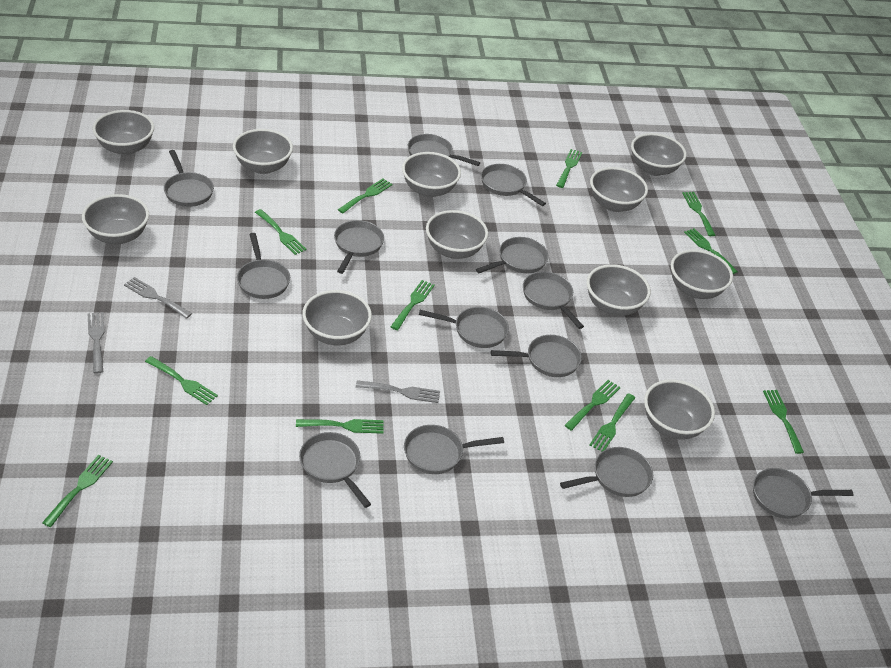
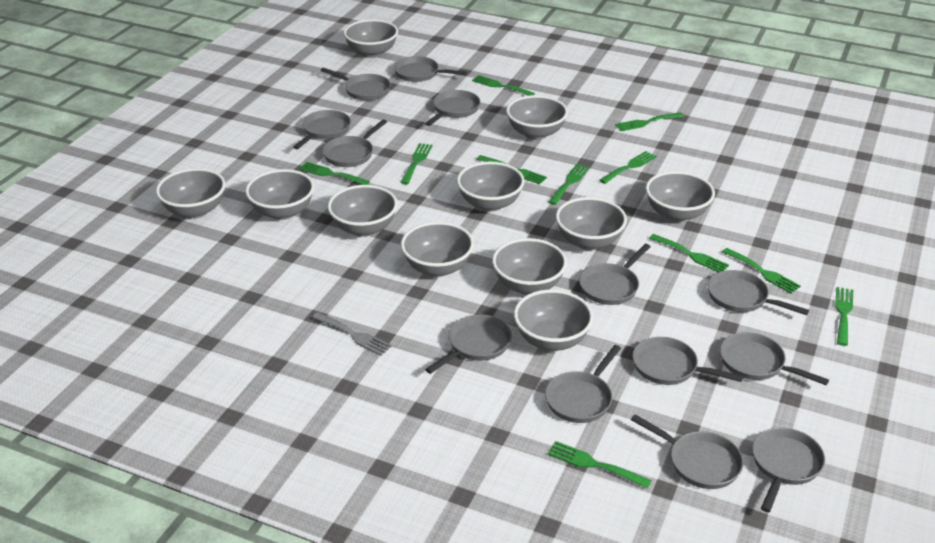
green fork: 12 -> 11
grey fork: 3 -> 1

